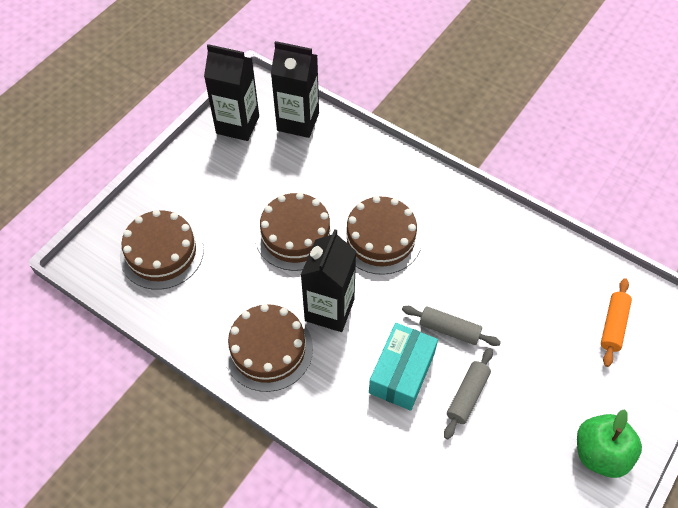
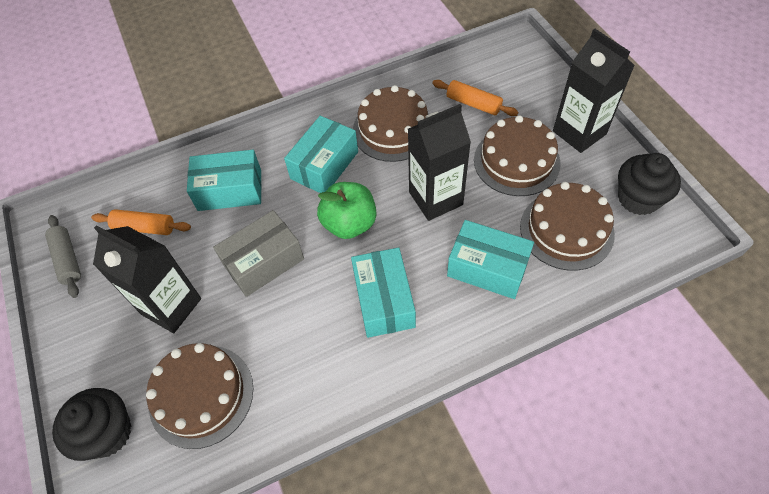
black cupcake: 0 -> 2
grey box: 0 -> 1
grey rolling pin: 2 -> 1
orange rolling pin: 1 -> 2
turquoise box: 1 -> 4

